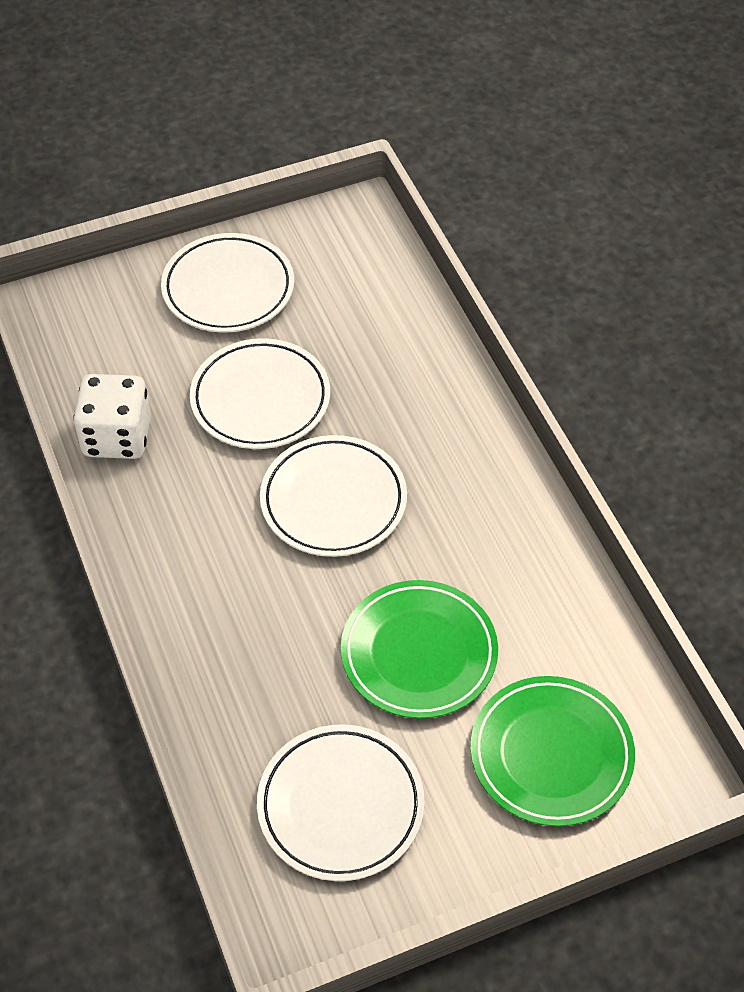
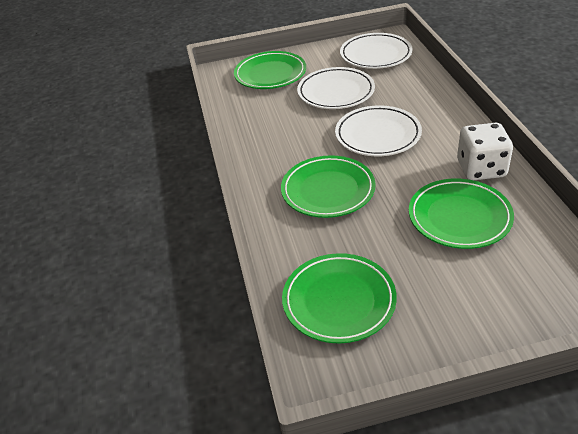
green plate: 2 -> 4
white plate: 4 -> 3

